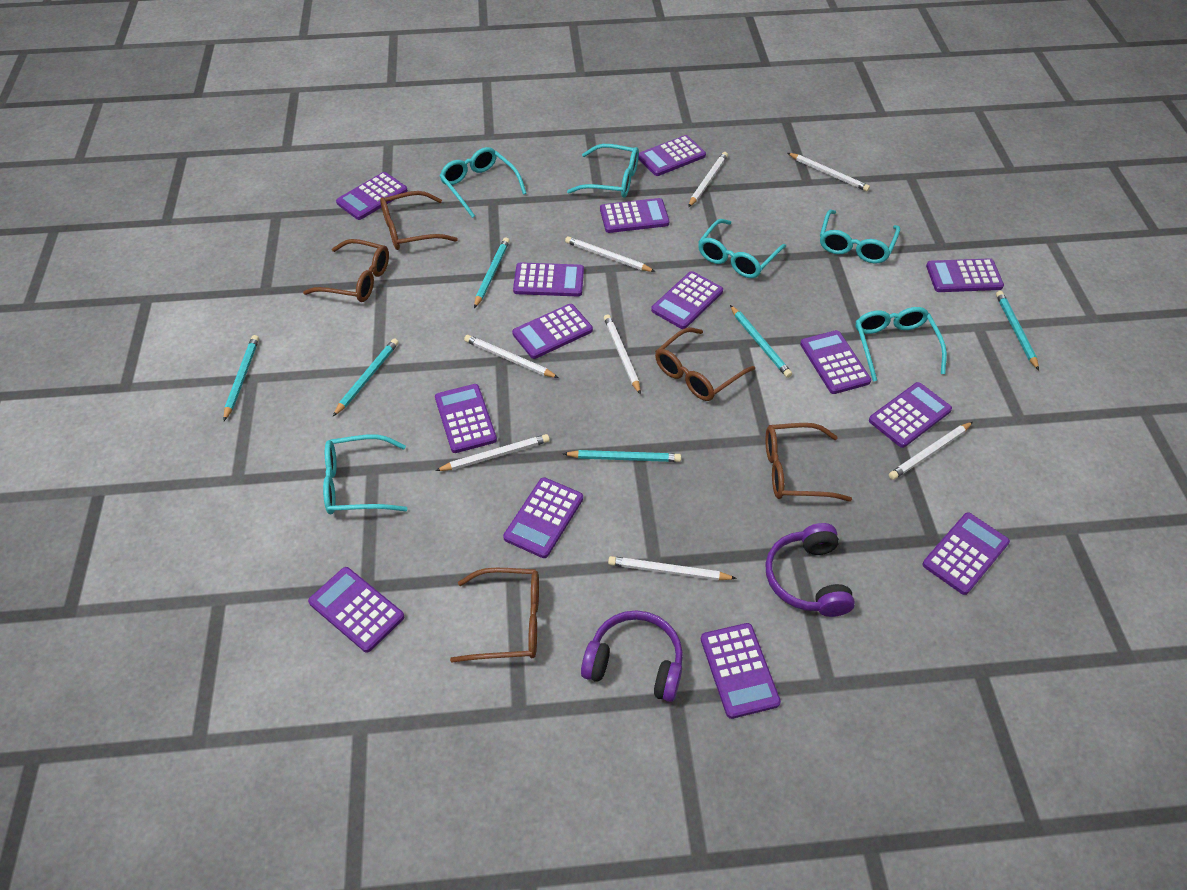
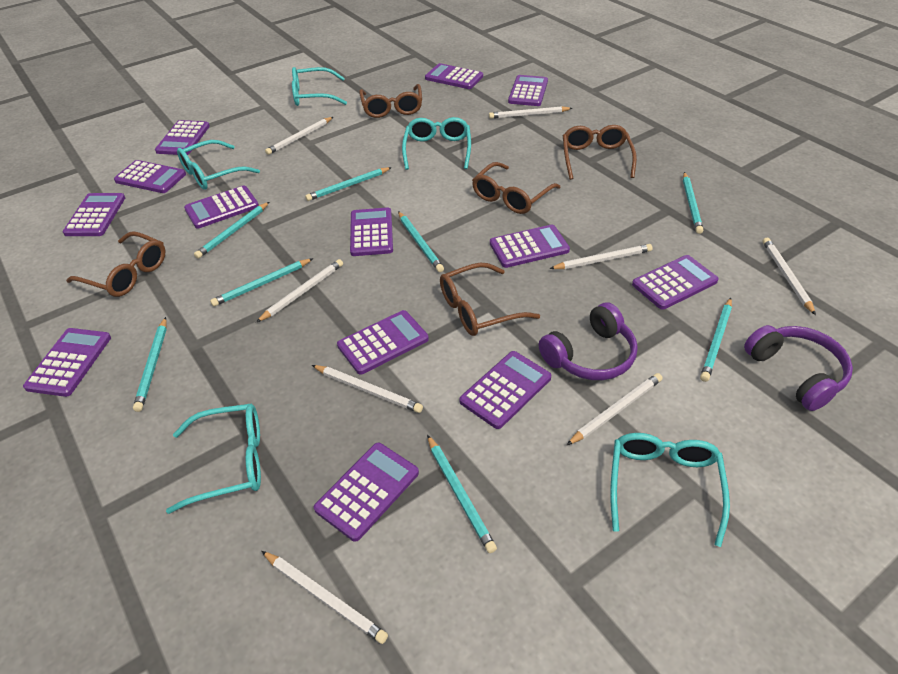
purple calculator: 14 -> 13
turquoise glasses: 6 -> 5
turquoise pencil: 6 -> 8

